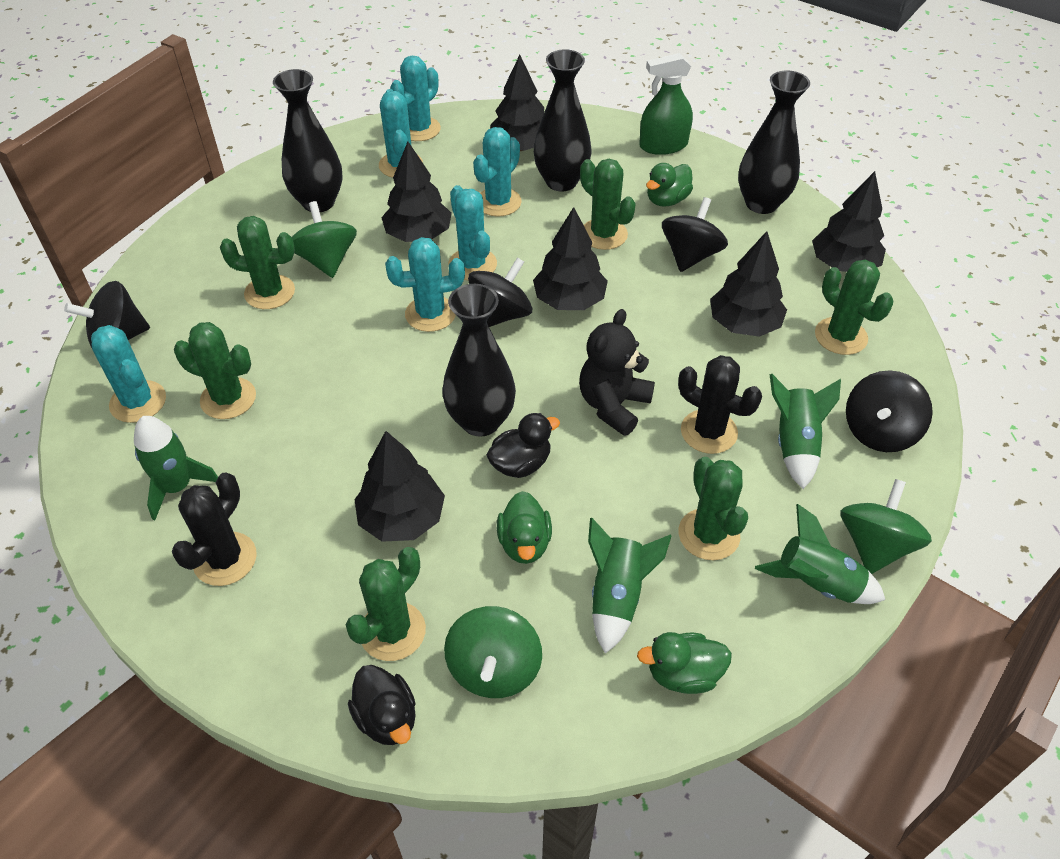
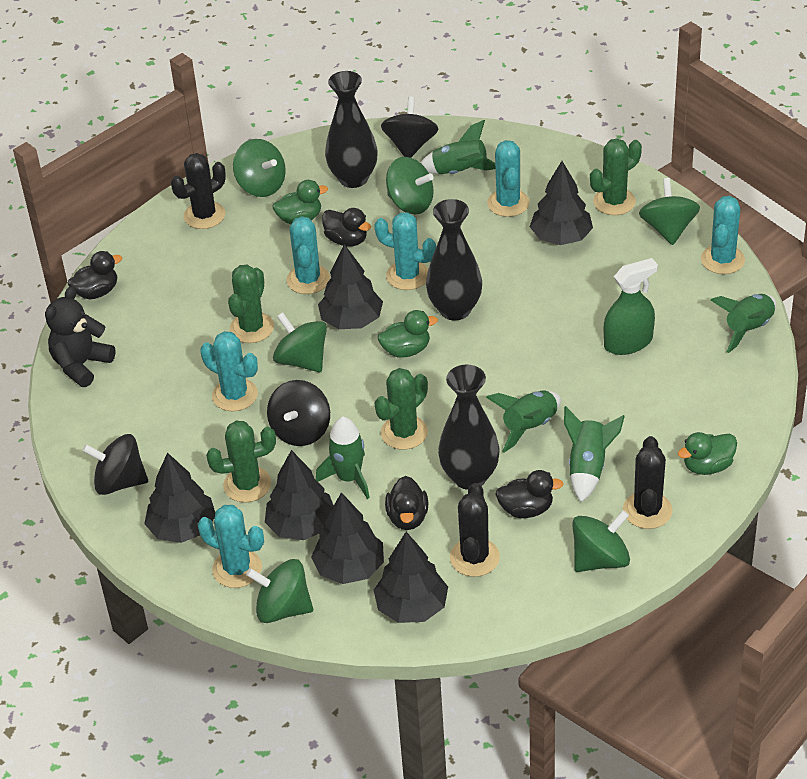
black cactus: 2 -> 3
black duck: 2 -> 4
black spinning top: 4 -> 3
black vase: 4 -> 3
green cactus: 6 -> 4
green rocket: 4 -> 5
green spinning top: 3 -> 6

